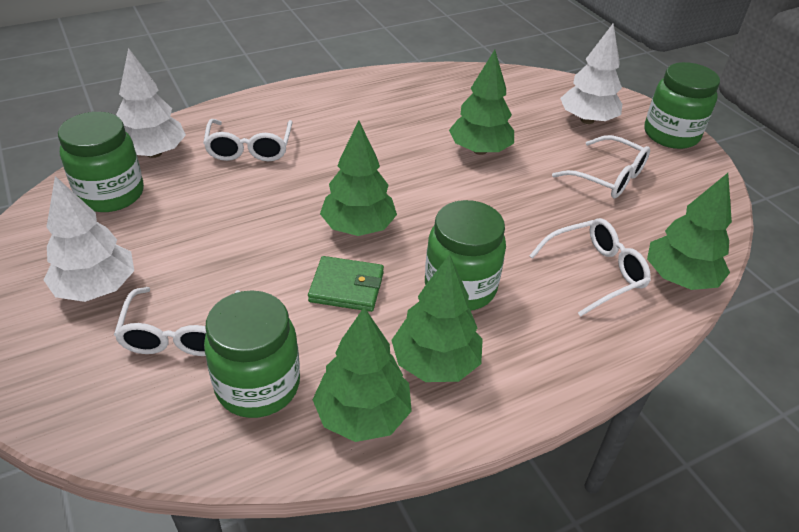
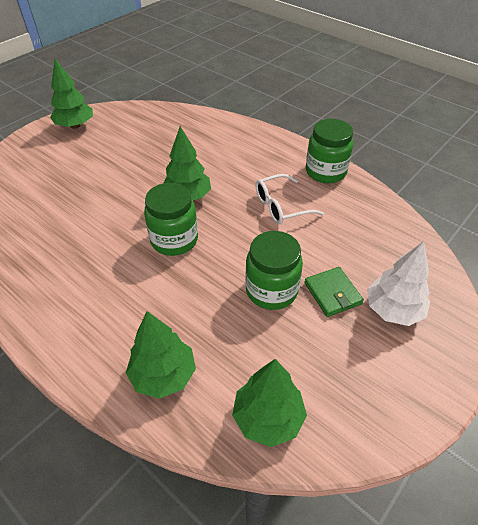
green jar: 4 -> 3
green tree: 5 -> 4
white glasses: 4 -> 1
white tree: 3 -> 1

